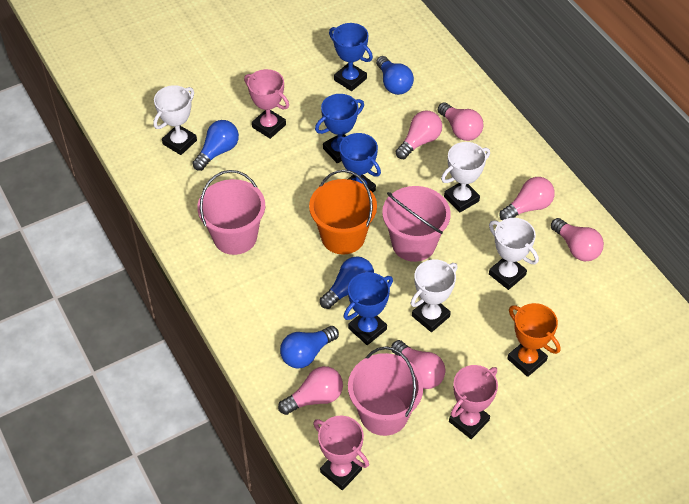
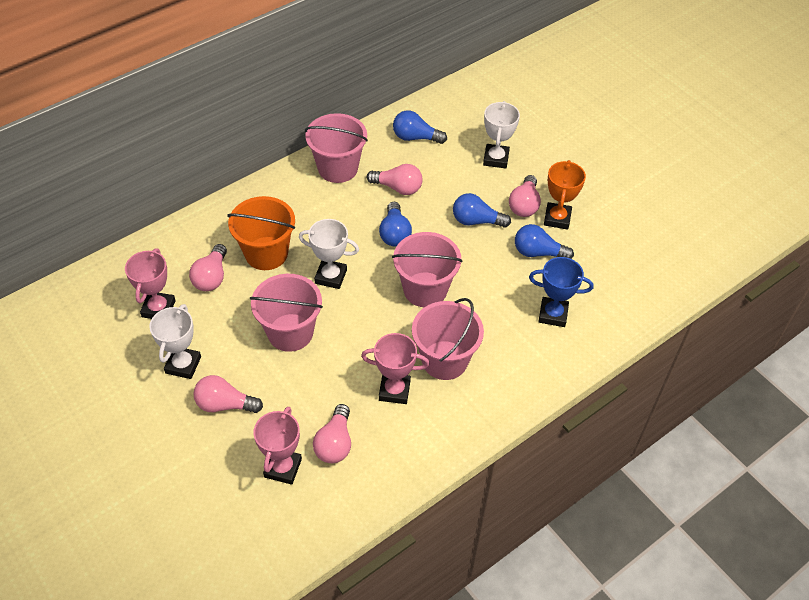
blue trophy: 4 -> 1
pink bucket: 3 -> 4
pink light bulb: 6 -> 5
white trophy: 4 -> 3

